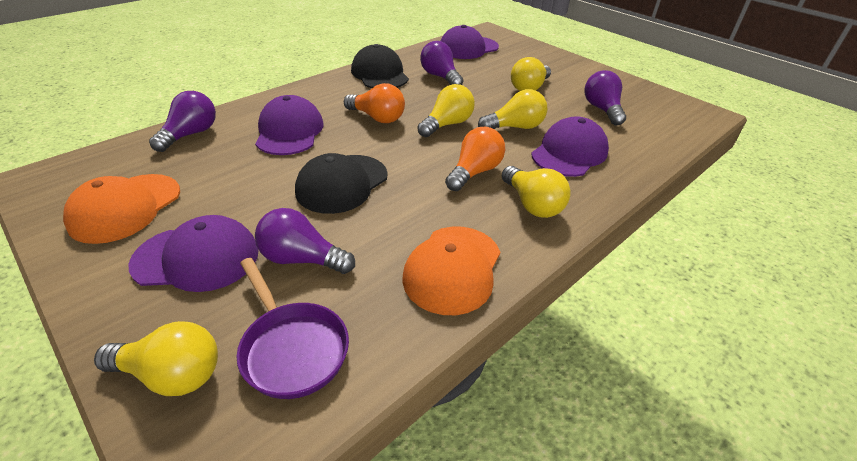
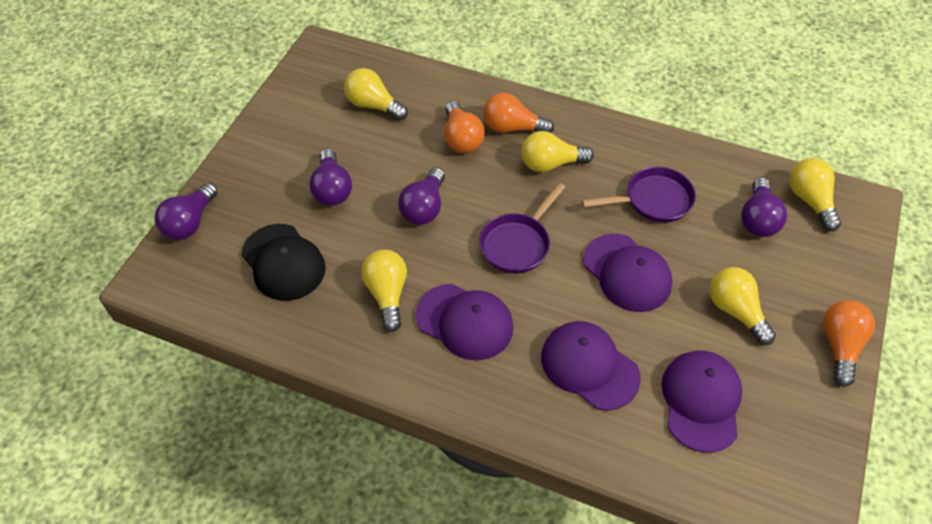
black cap: 2 -> 1
orange cap: 2 -> 0
orange light bulb: 2 -> 3
purple pan: 1 -> 2

